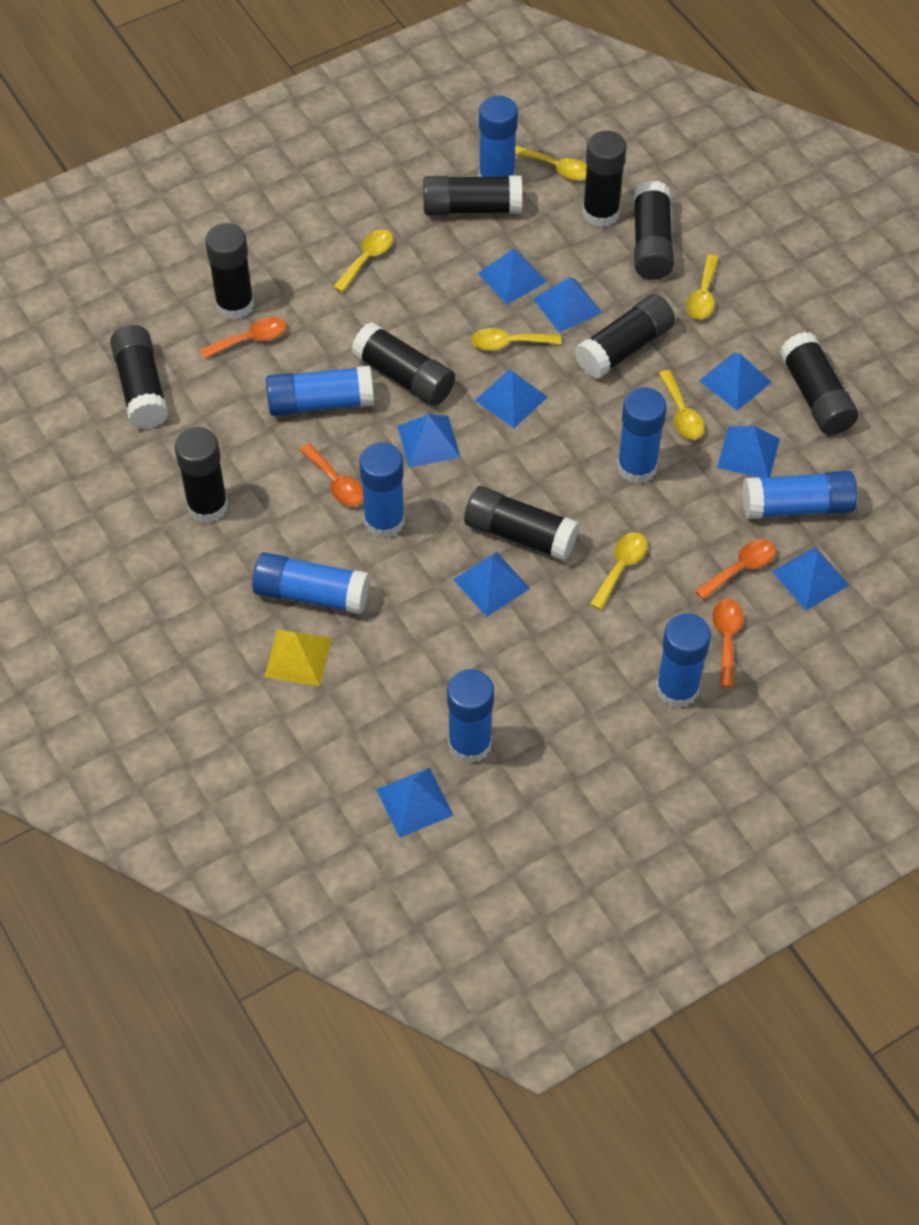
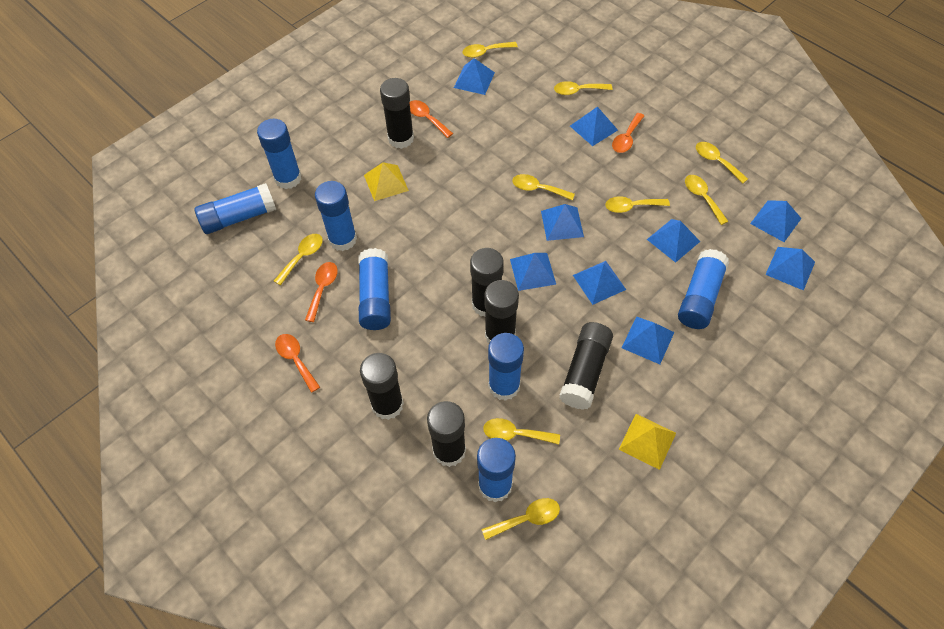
black glue stick: 10 -> 6
blue glue stick: 8 -> 7
yellow pyramid: 1 -> 2
yellow spoon: 6 -> 9

